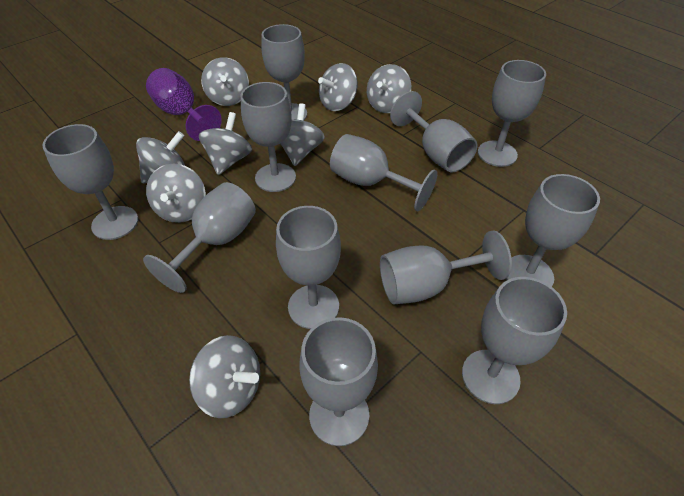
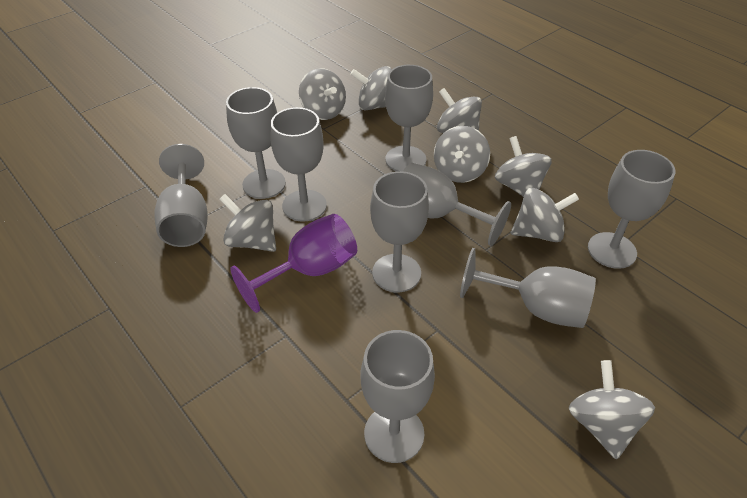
grey goblet: 12 -> 9

